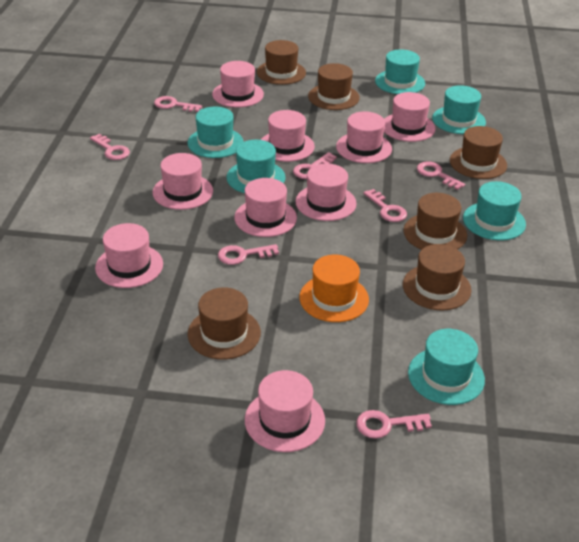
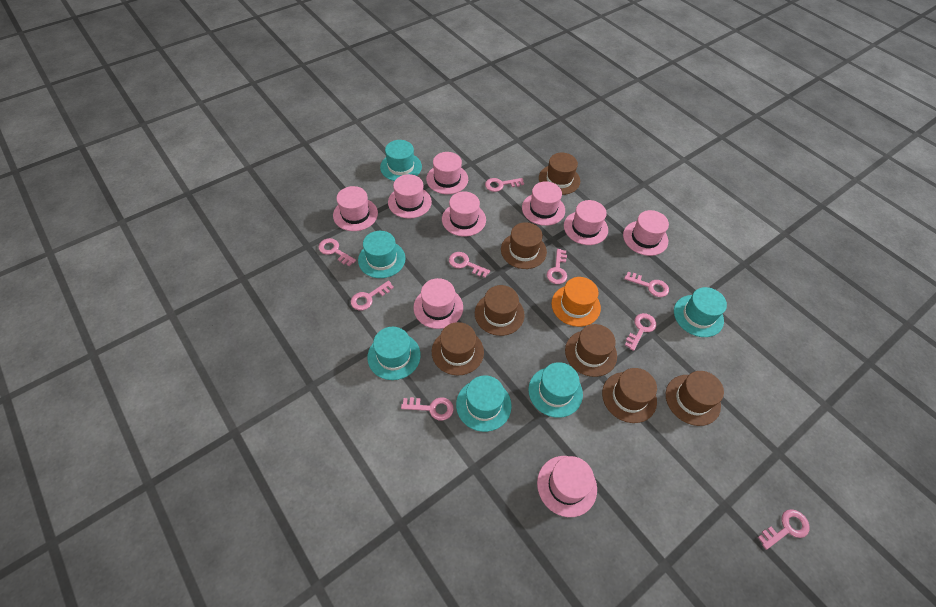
brown hat: 6 -> 7
pink key: 7 -> 9

